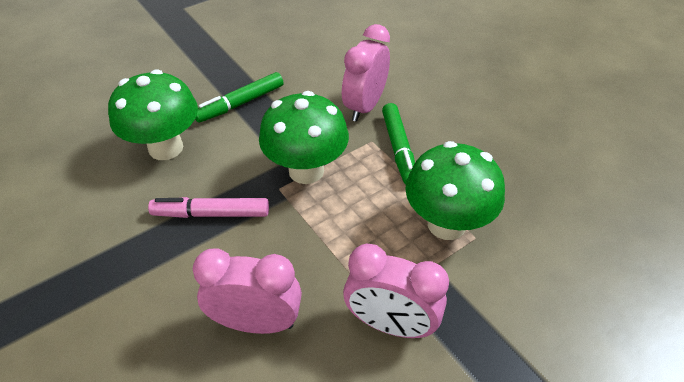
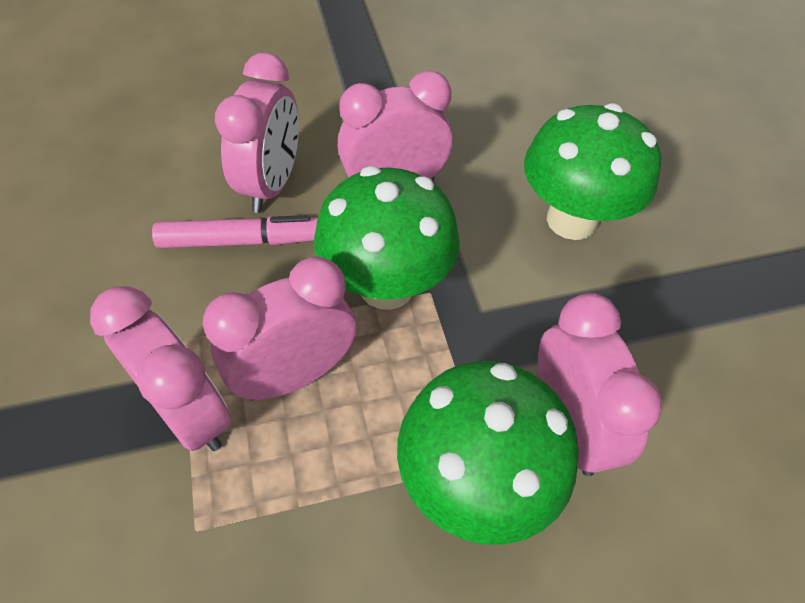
green marker: 2 -> 0
pink clock: 3 -> 5

